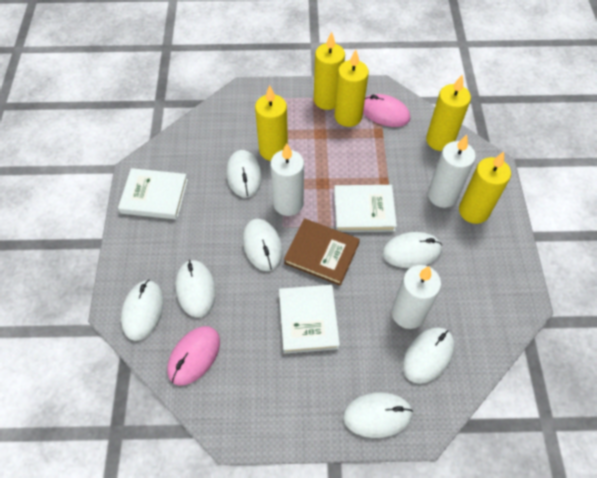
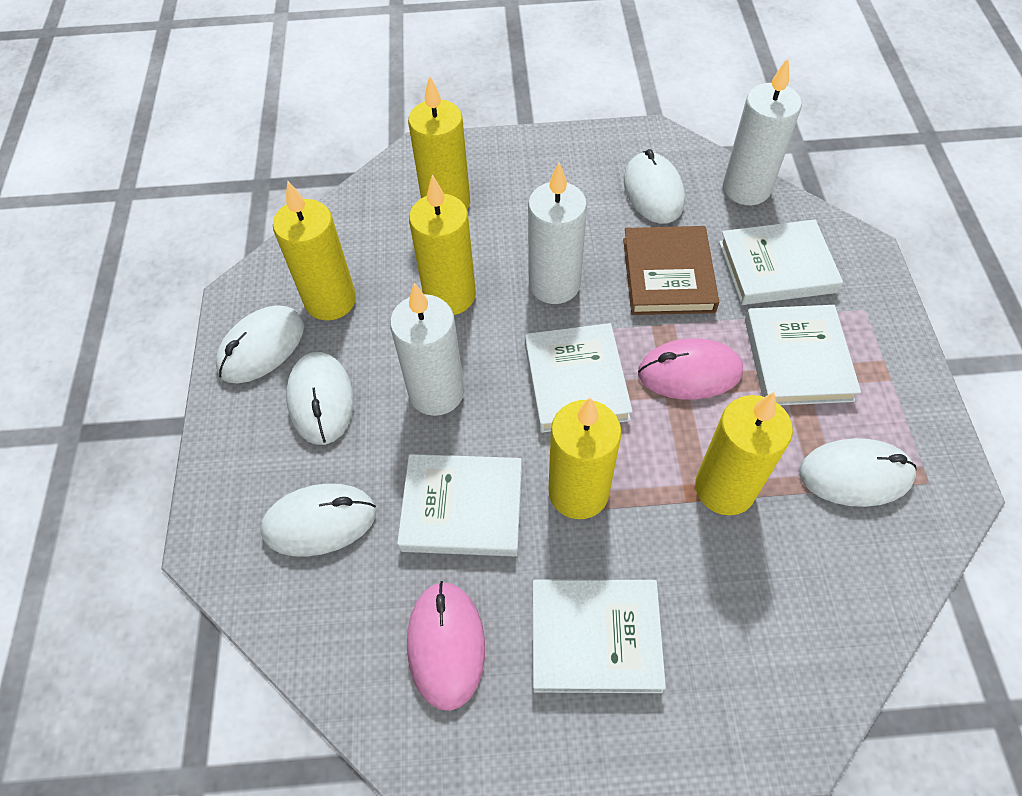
white book: 3 -> 5
white mouse: 7 -> 5

